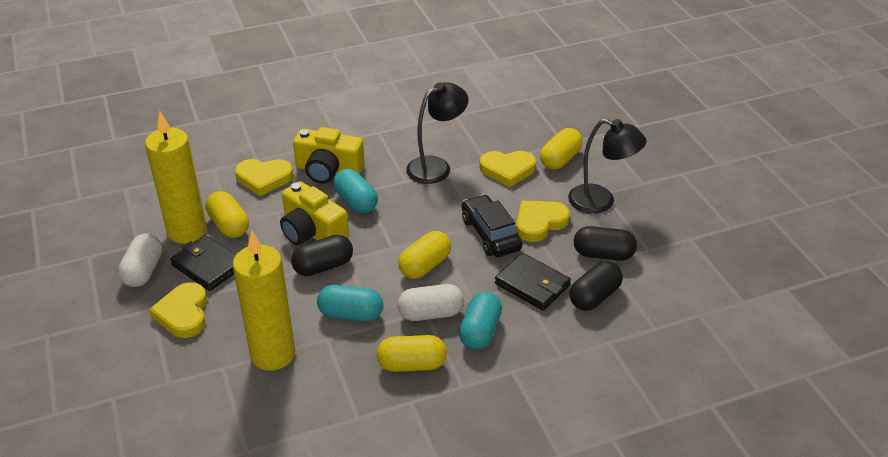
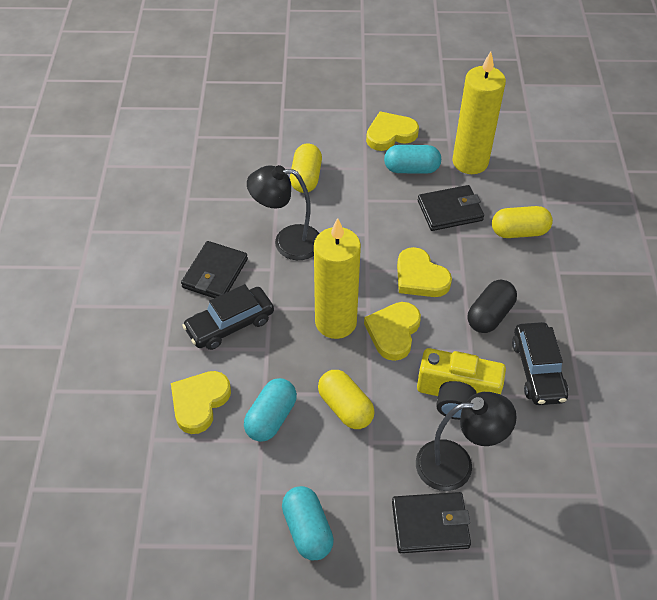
black capsule: 3 -> 1
black car: 1 -> 2
black wallet: 2 -> 3
white capsule: 2 -> 0
yellow camera: 2 -> 1
yellow capsule: 4 -> 3

